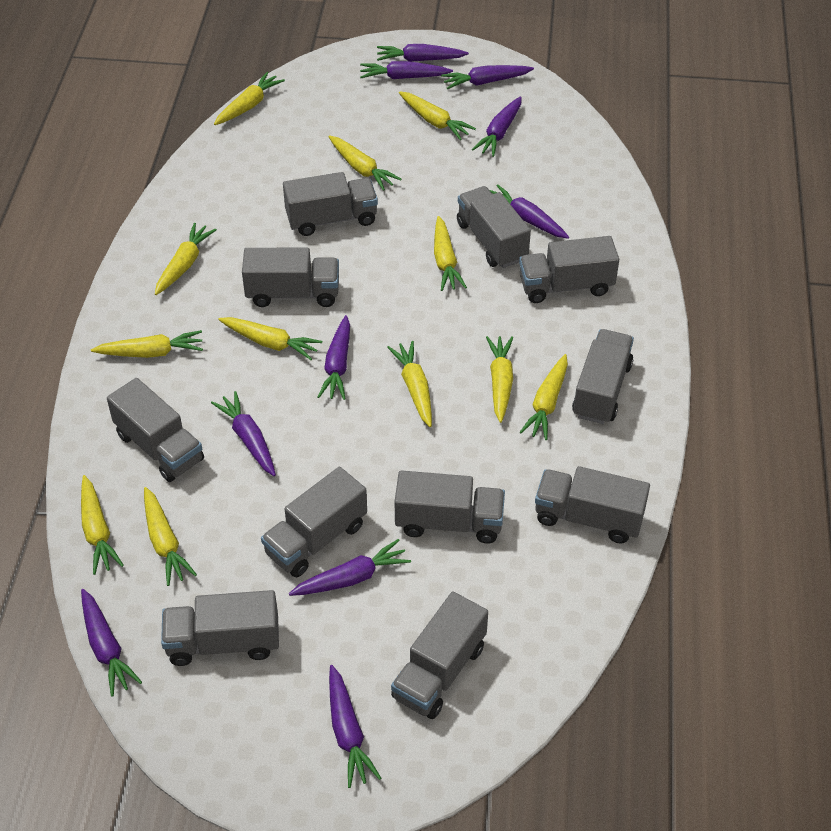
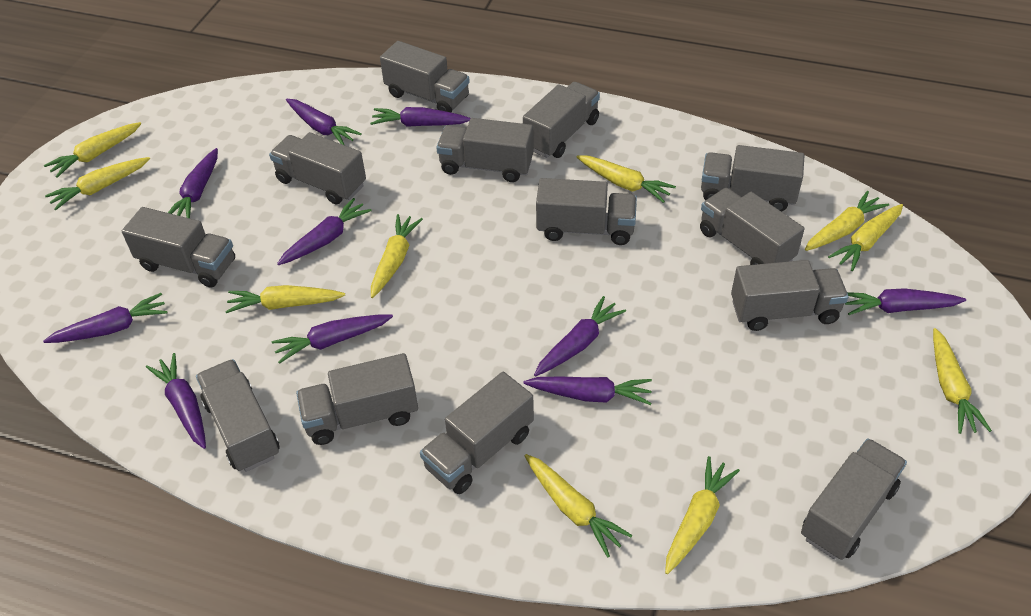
grey truck: 11 -> 13
yellow carrot: 12 -> 10

